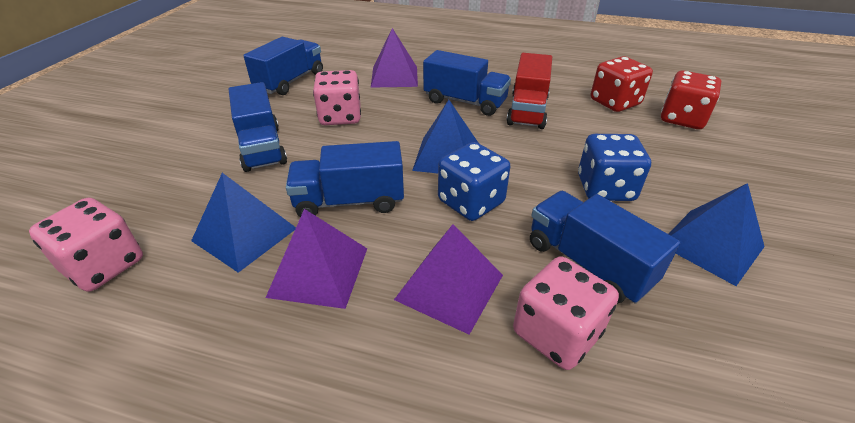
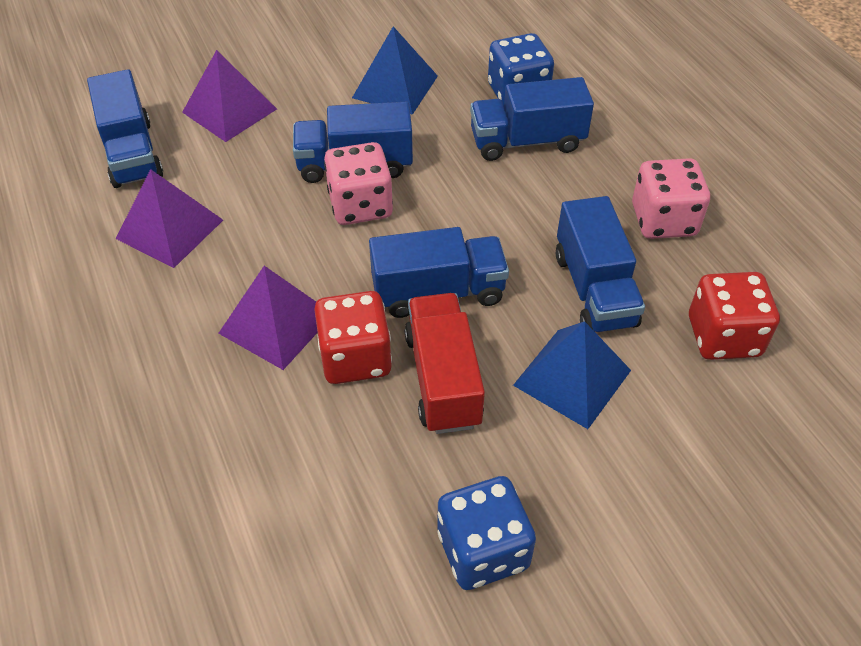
blue pyramid: 3 -> 2
pink dice: 3 -> 2

